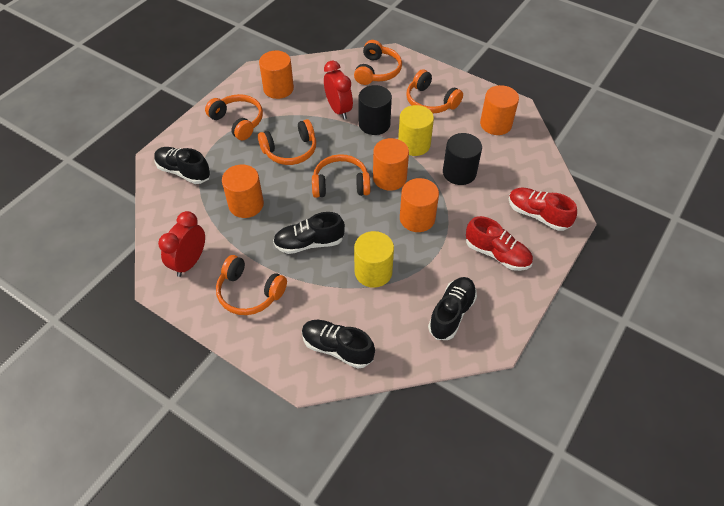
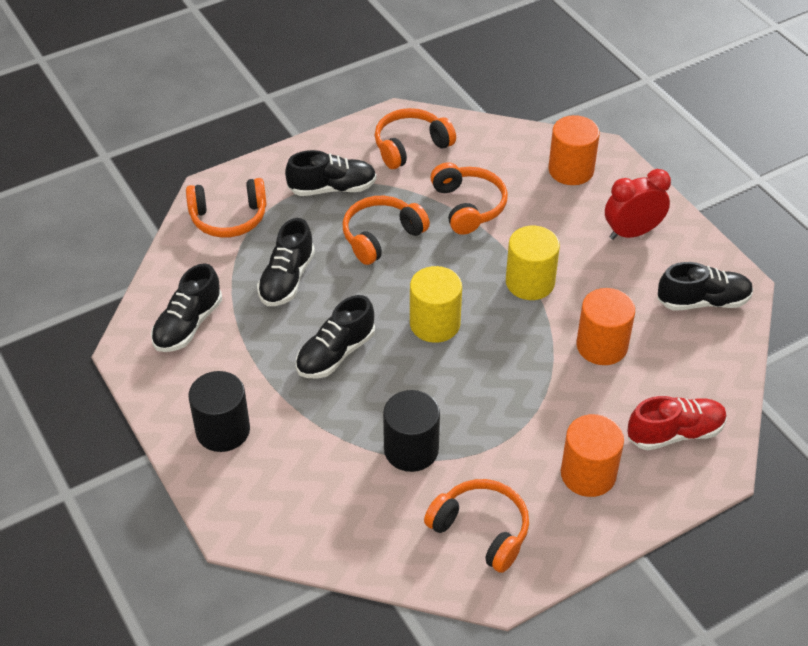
black shoe: 4 -> 5
orange cylinder: 5 -> 3
orange headphones: 6 -> 5
red clock: 2 -> 1
red shoe: 2 -> 1

